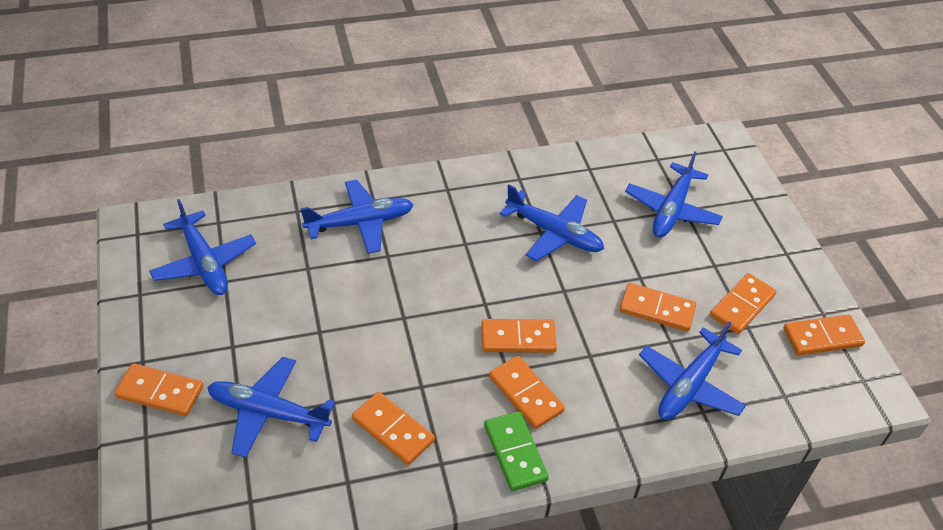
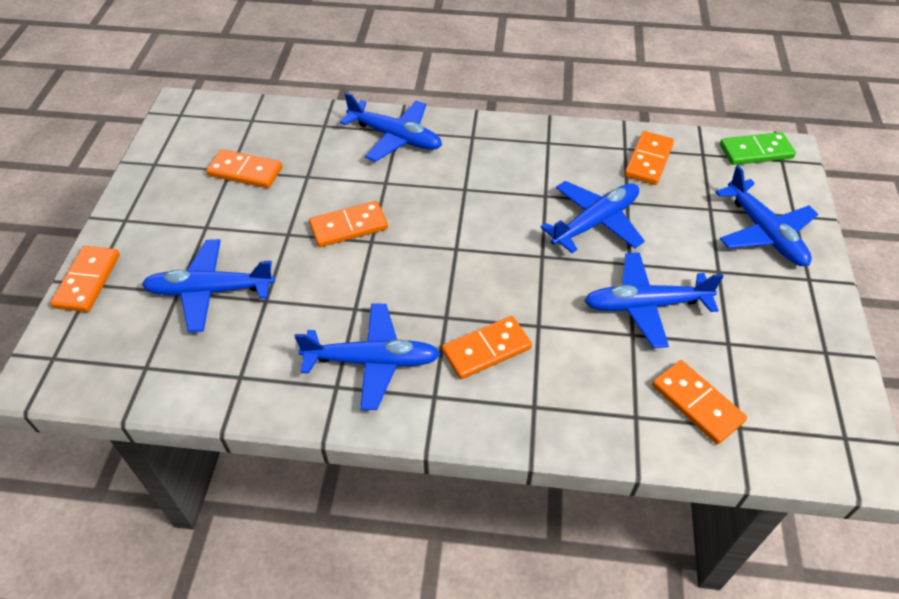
orange domino: 7 -> 6

